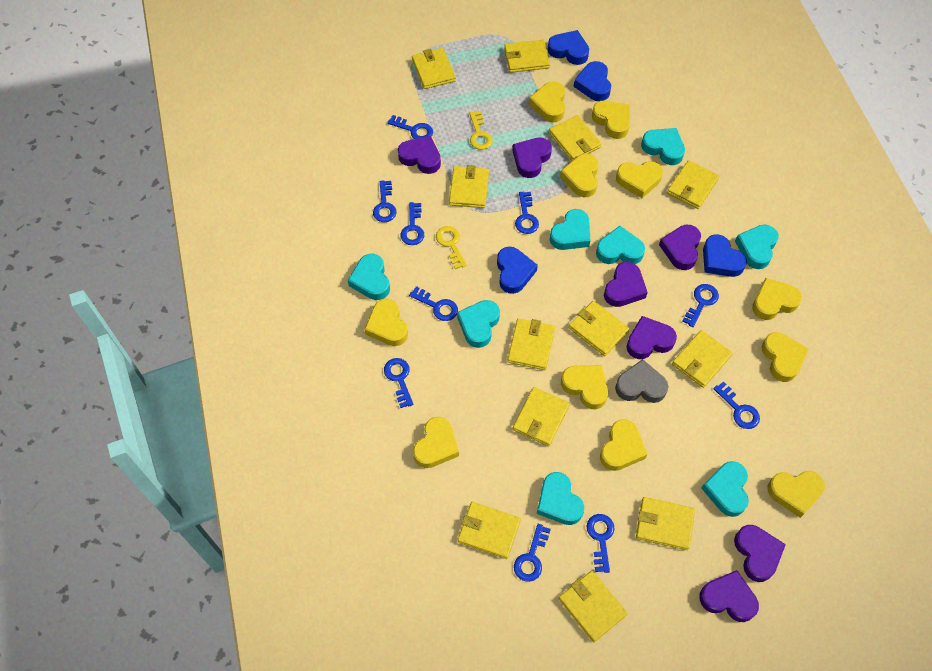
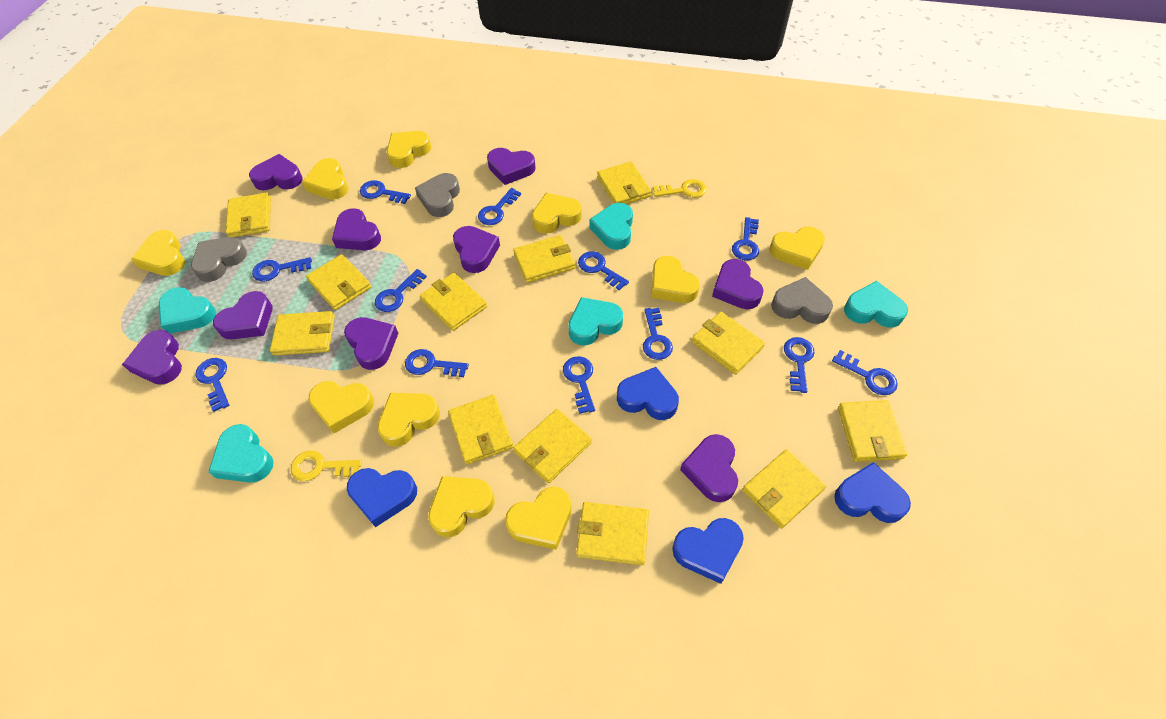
blue key: 10 -> 12
grey heart: 1 -> 3
purple heart: 7 -> 9
turquoise heart: 8 -> 5
yellow heart: 11 -> 10

